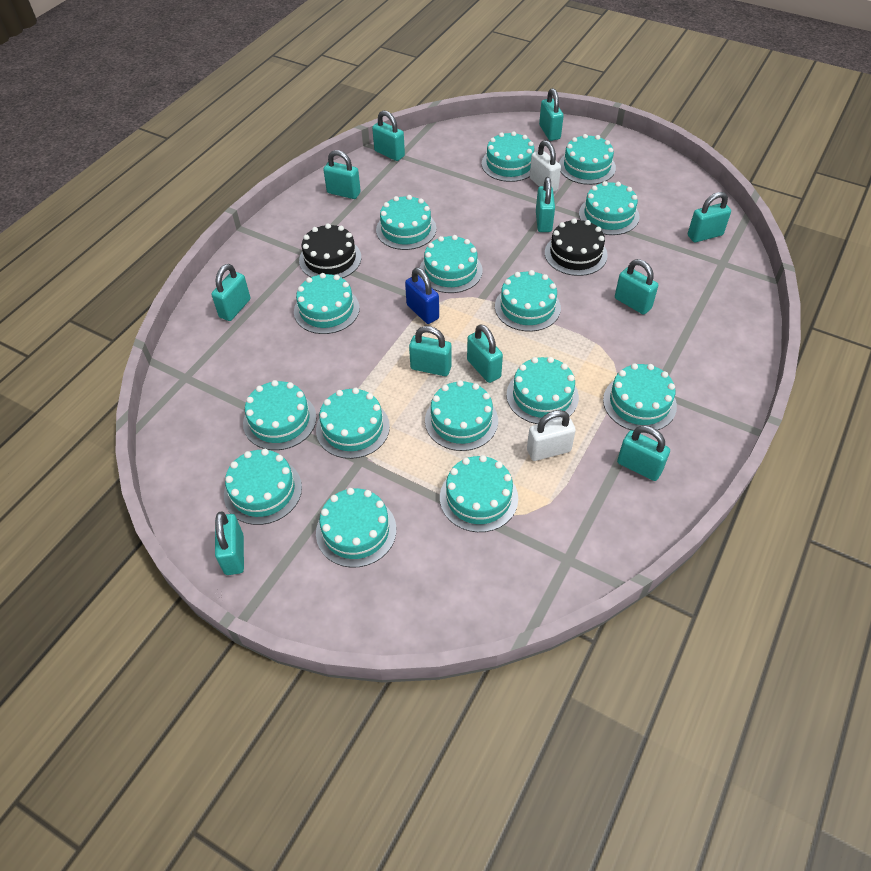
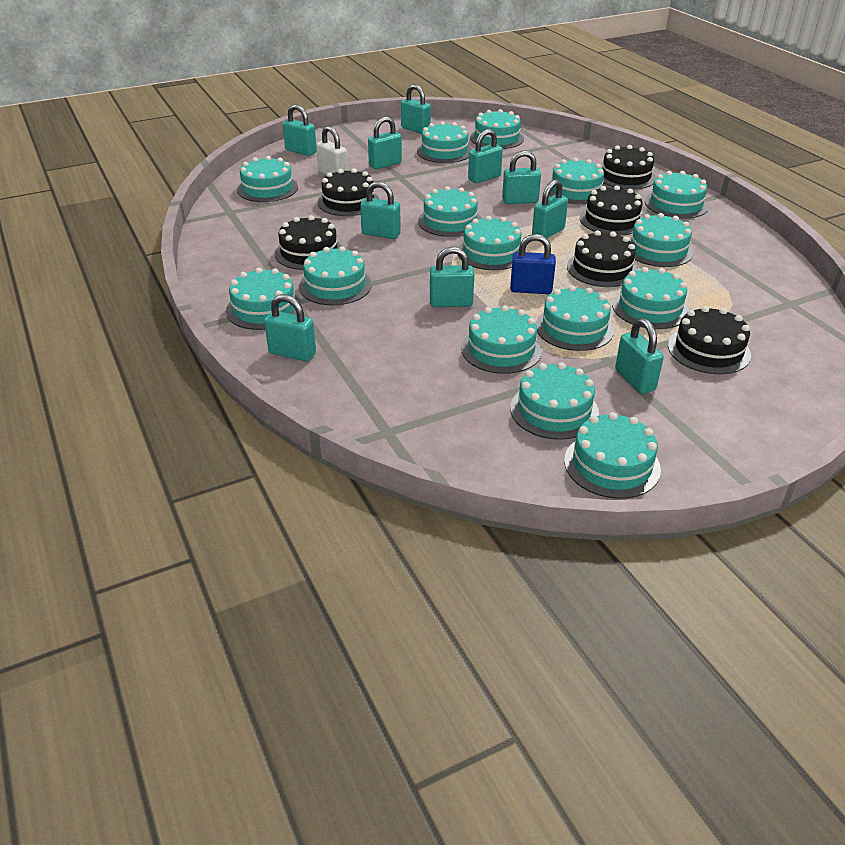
black cake: 2 -> 6
turquoise padlock: 11 -> 10
white padlock: 2 -> 1

